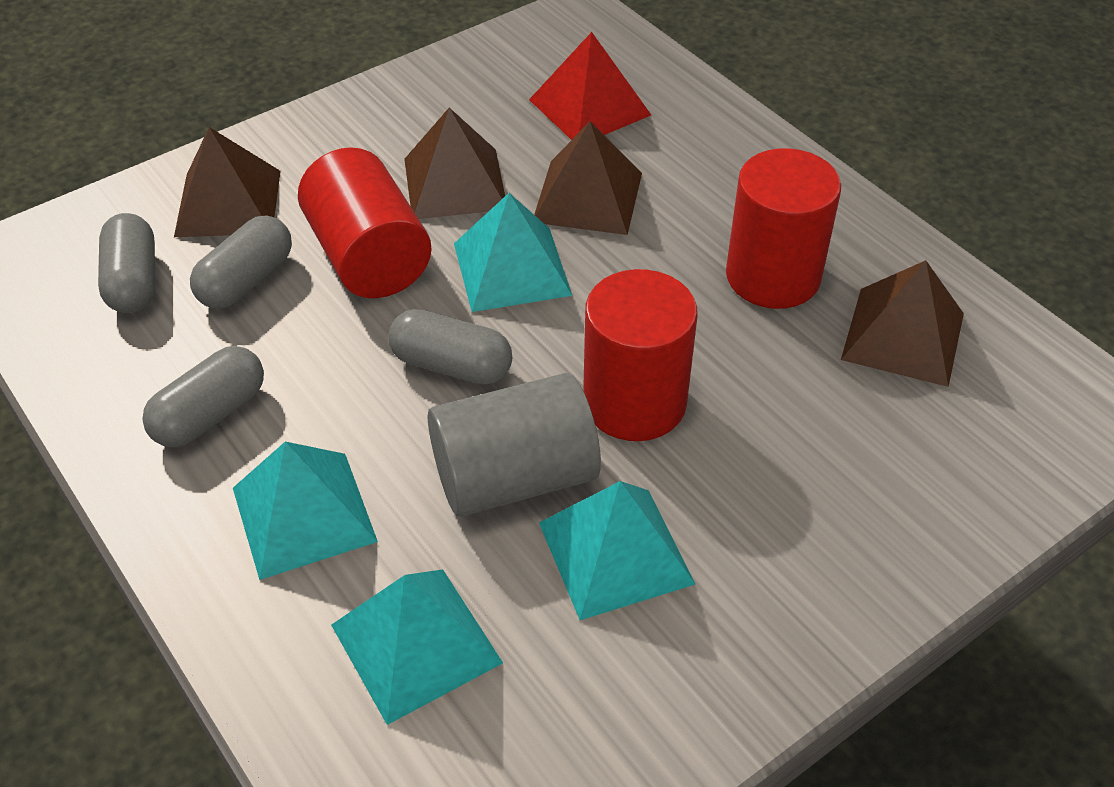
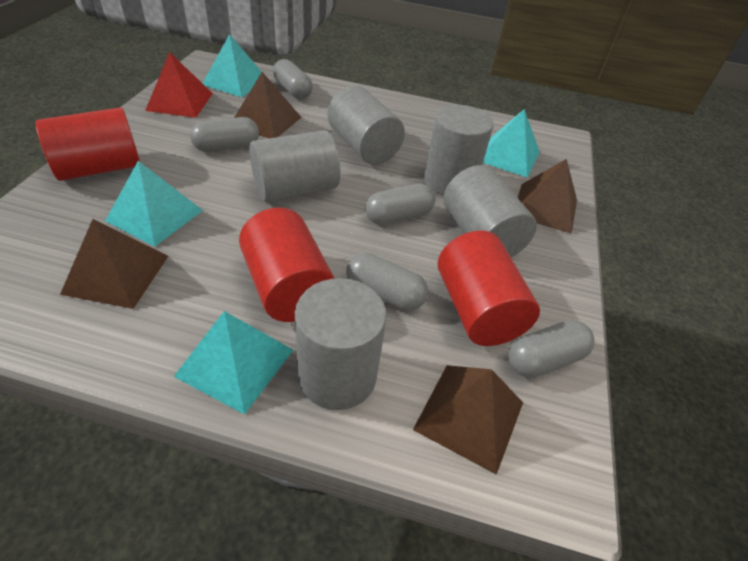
grey capsule: 4 -> 5
grey cylinder: 1 -> 5

